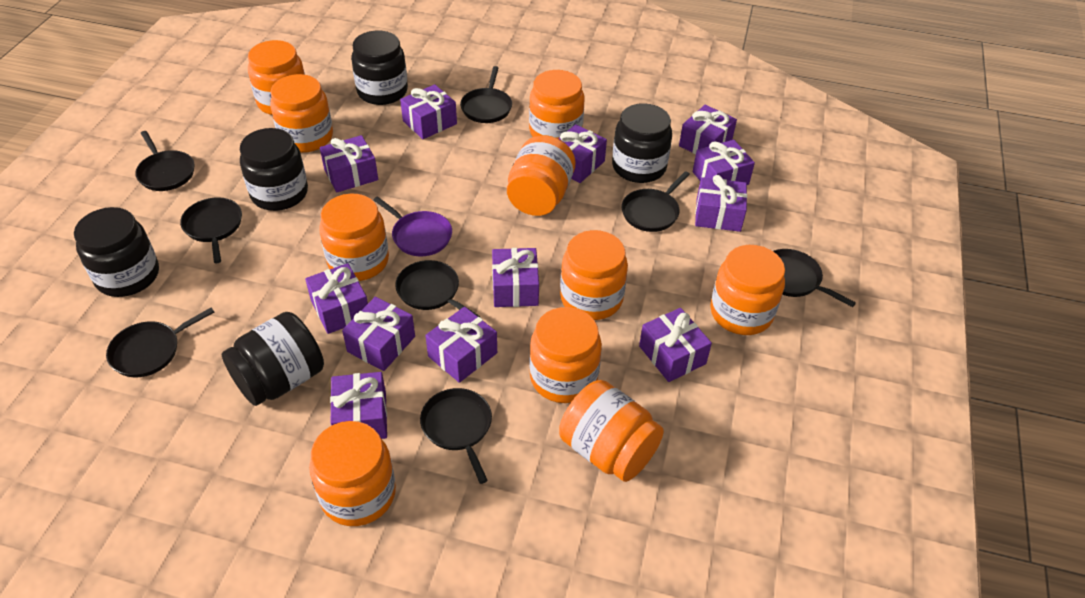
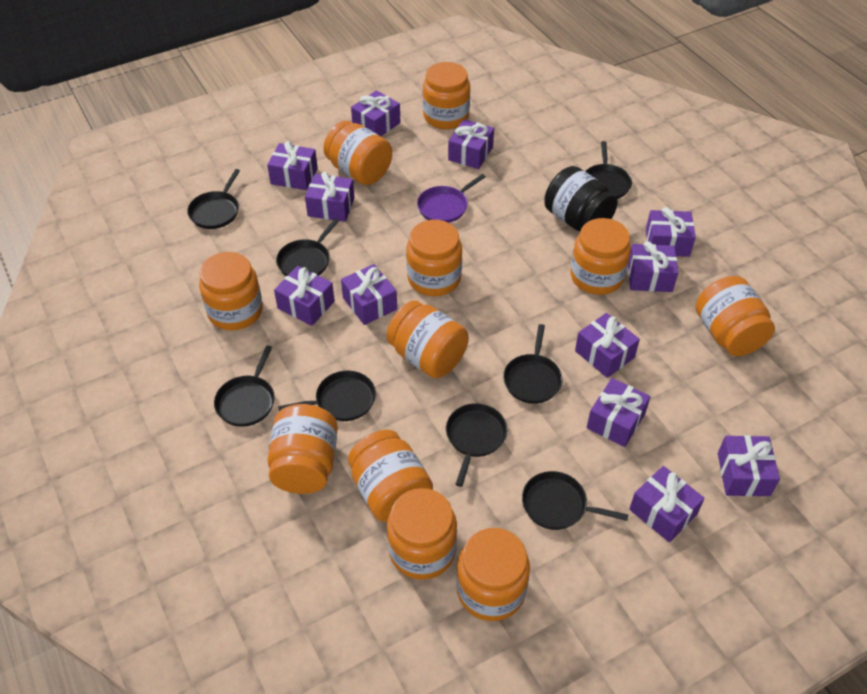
black jar: 5 -> 1
orange jar: 10 -> 11

